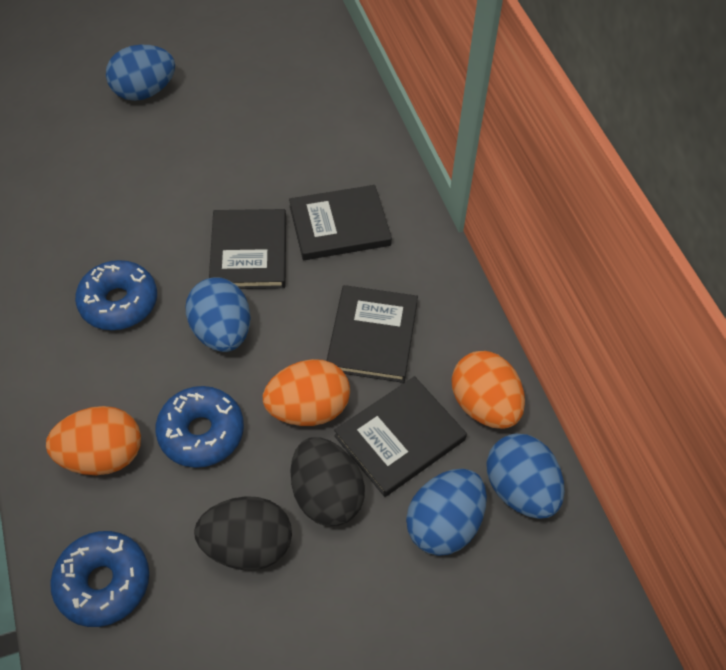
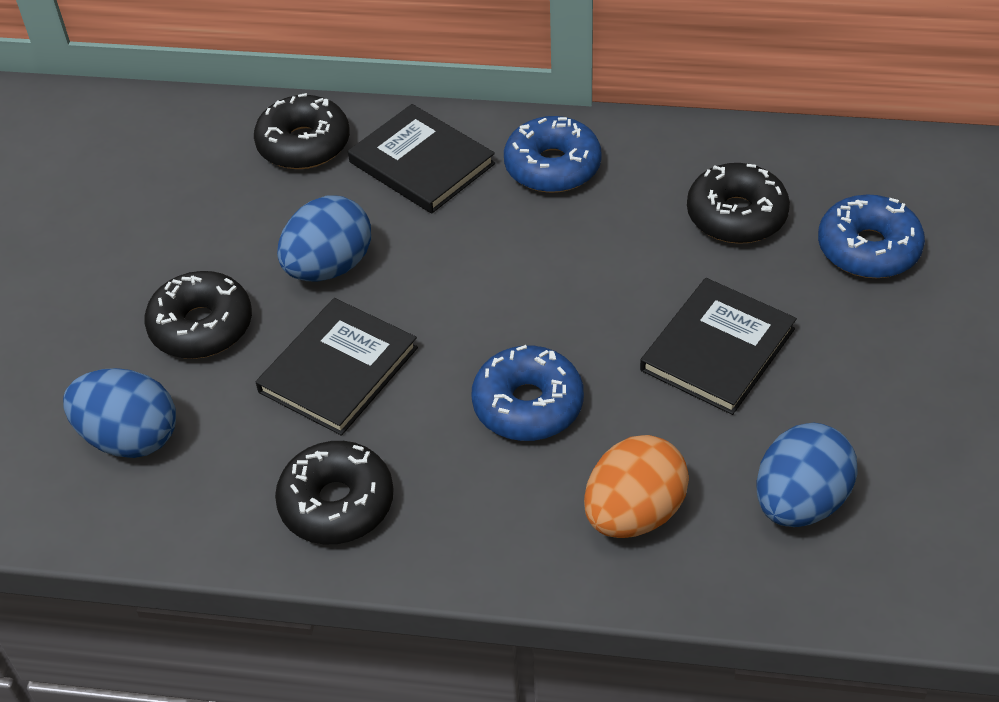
black book: 4 -> 3
black donut: 0 -> 4
black egg: 2 -> 0
blue egg: 4 -> 3
orange egg: 3 -> 1

